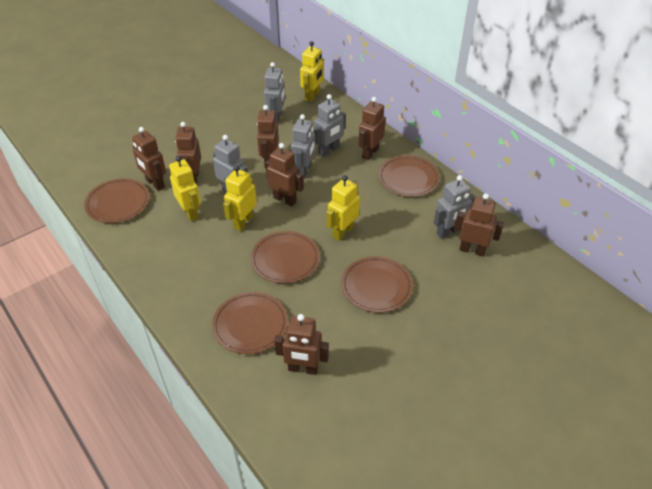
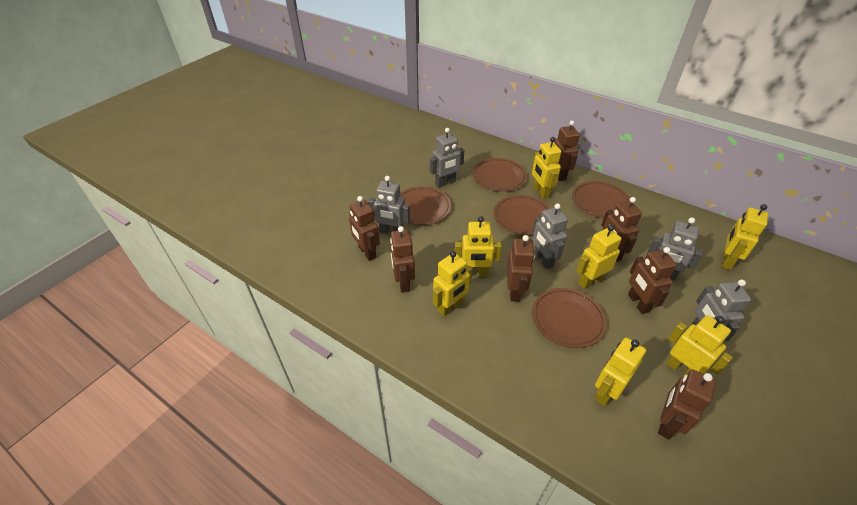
yellow robot: 4 -> 7

